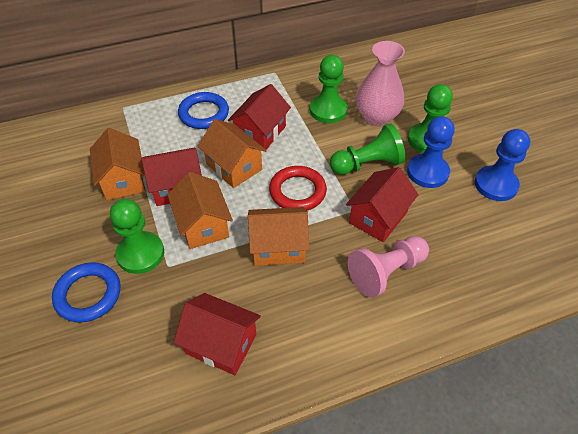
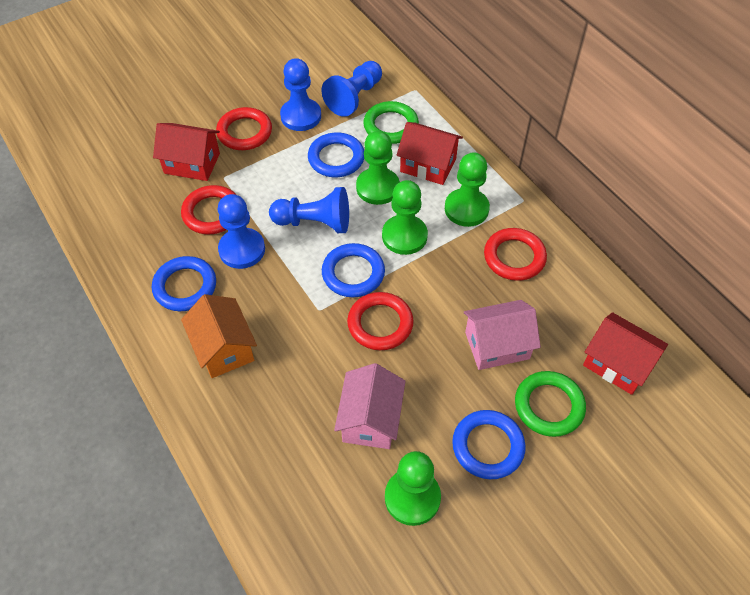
blue pawn: 2 -> 4
blue ring: 2 -> 4
green ring: 0 -> 2
orange house: 4 -> 1
pink house: 0 -> 2
pink pawn: 1 -> 0
pink vase: 1 -> 0
red house: 4 -> 3
red ring: 1 -> 4

